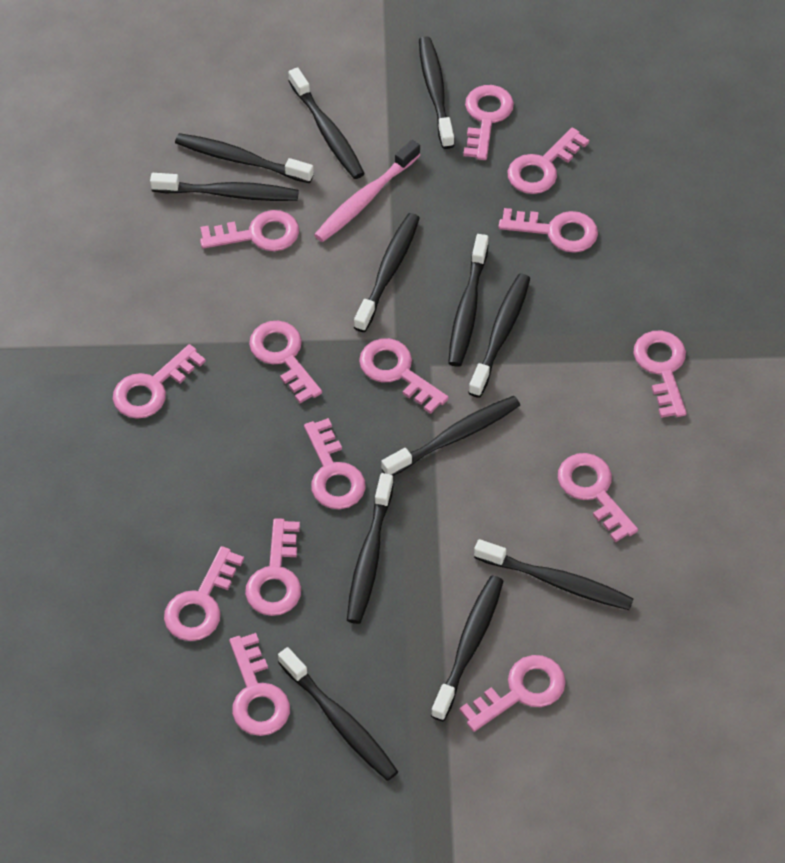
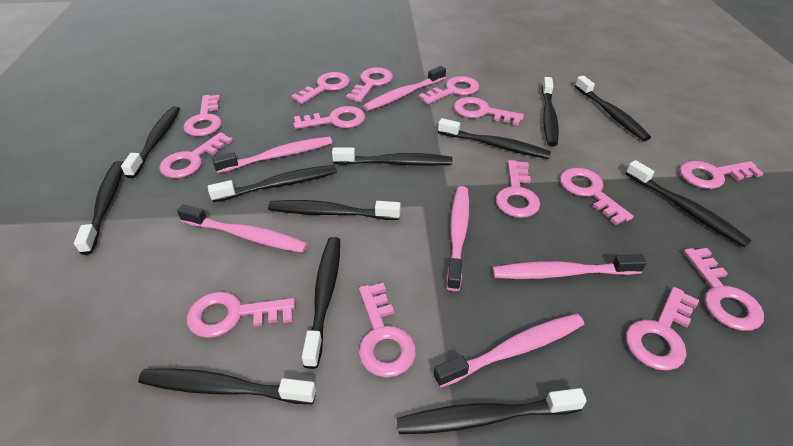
pink toothbrush: 1 -> 6

